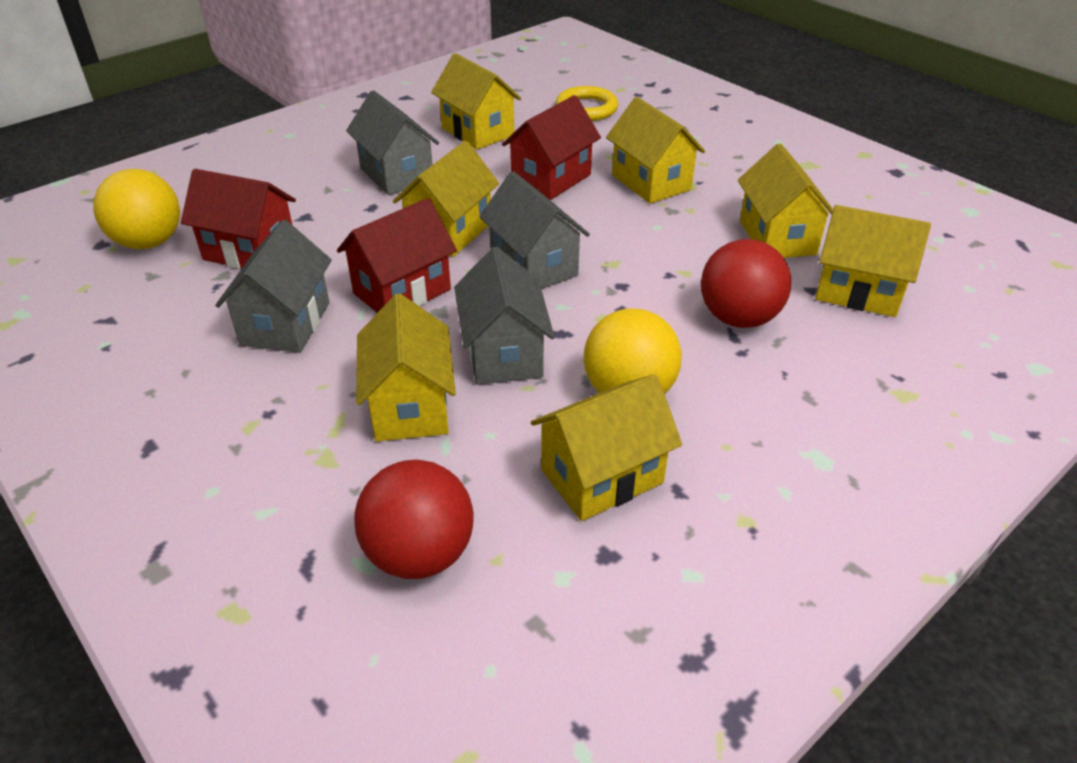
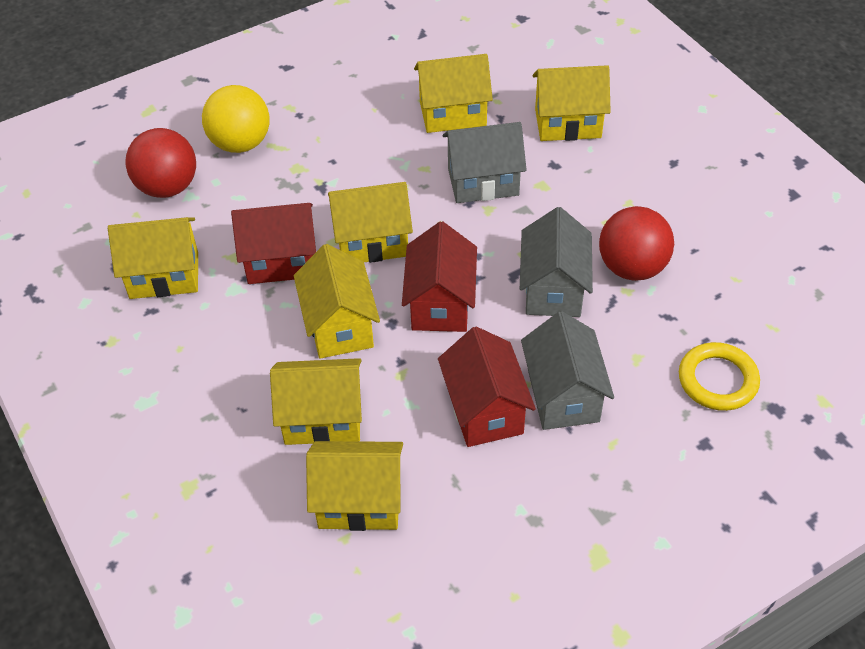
grey house: 4 -> 3
yellow ball: 2 -> 1

